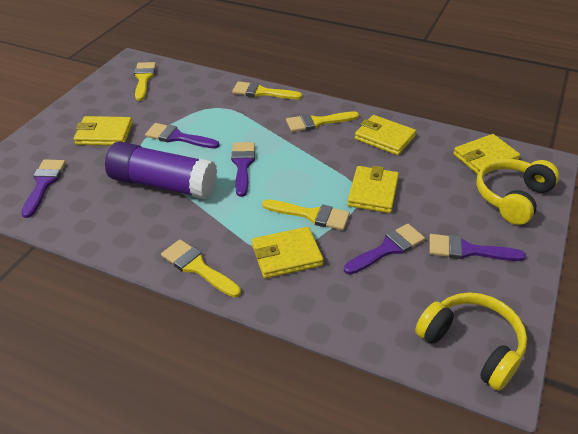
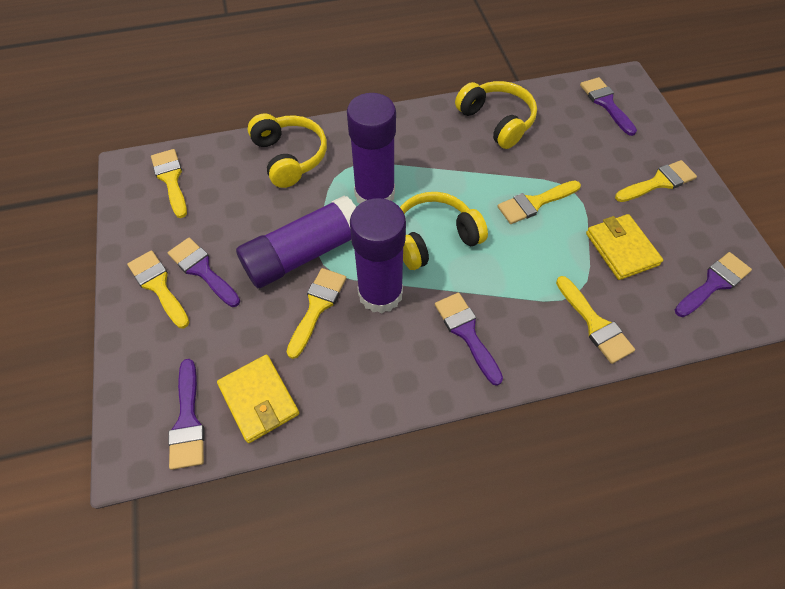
purple glue stick: 1 -> 3
yellow brush: 5 -> 6
yellow headphones: 2 -> 3
yellow wallet: 5 -> 2

